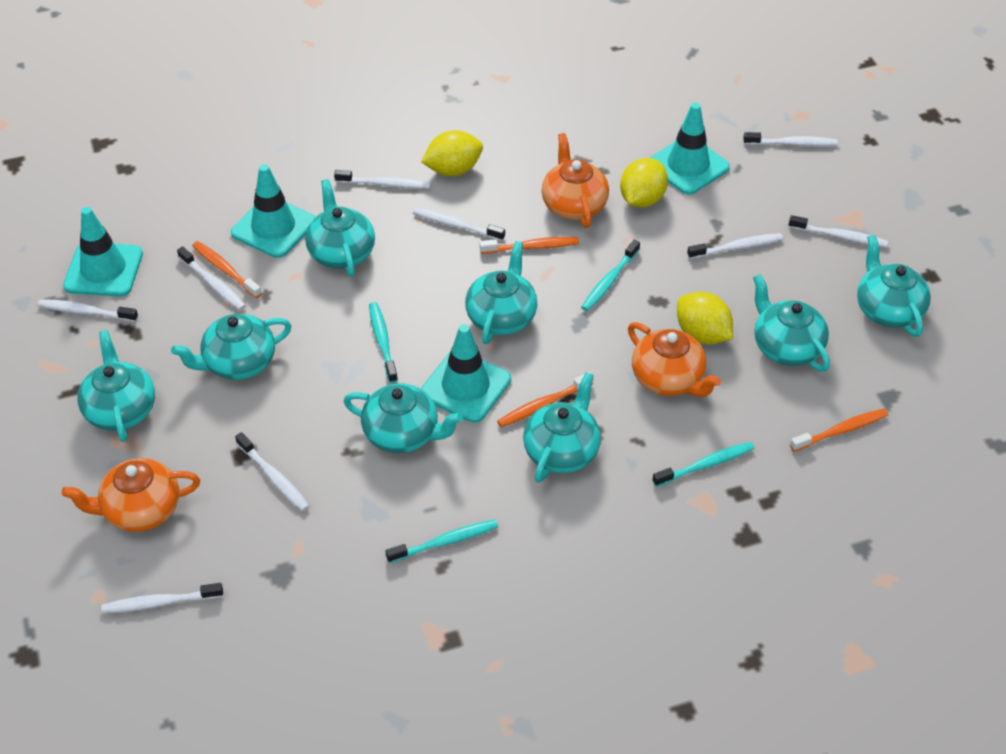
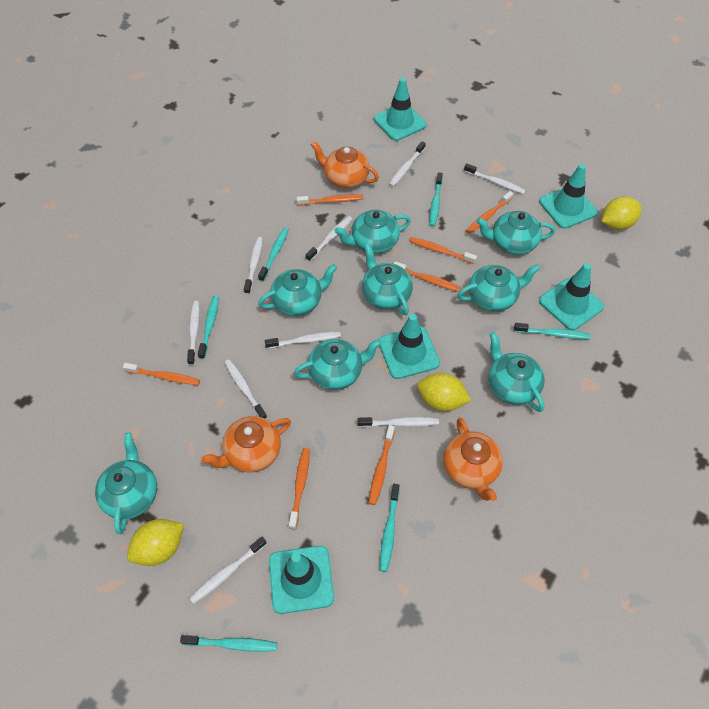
orange toothbrush: 4 -> 7
turquoise toothbrush: 4 -> 6
turquoise traffic cone: 4 -> 5

